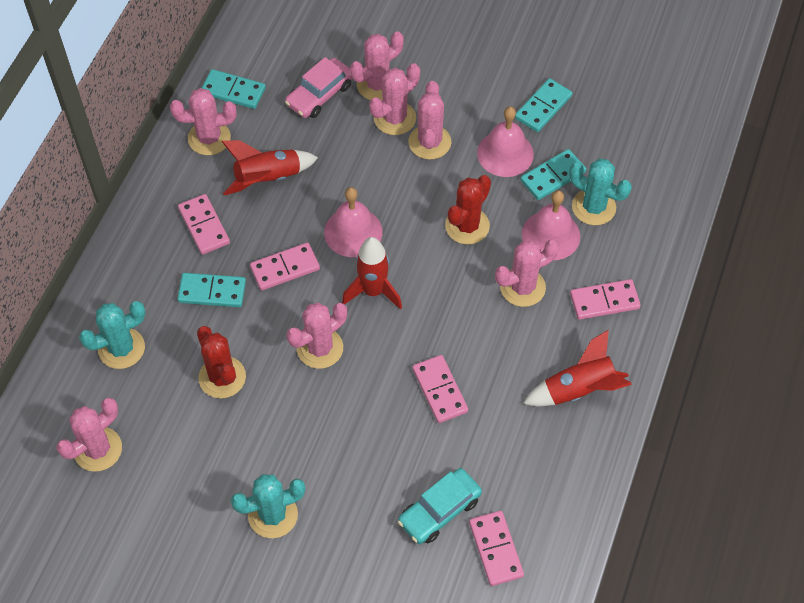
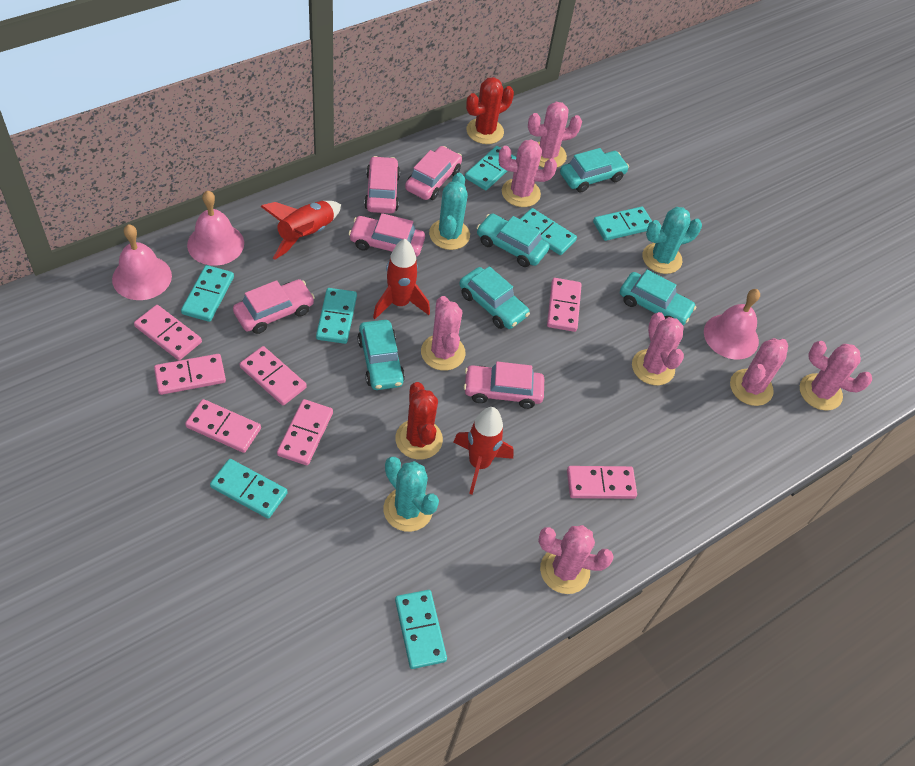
pink car: 1 -> 5
pink domino: 5 -> 7
turquoise car: 1 -> 5
turquoise domino: 4 -> 7

